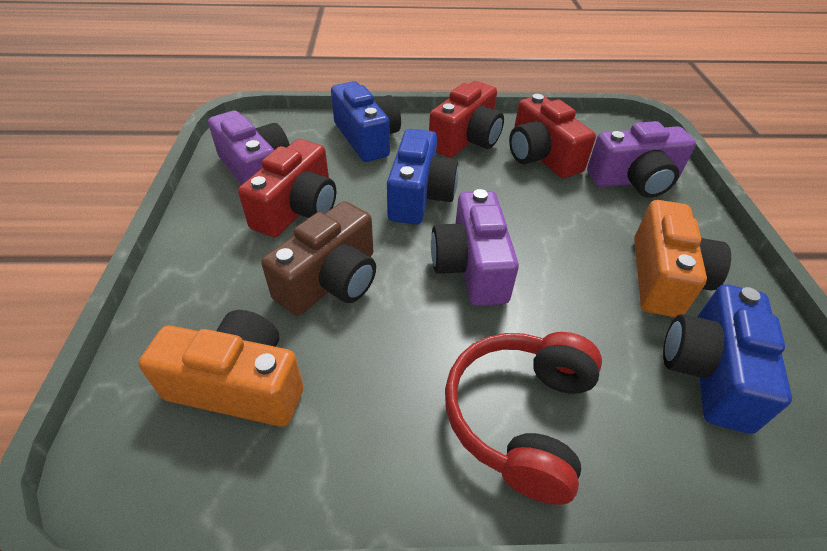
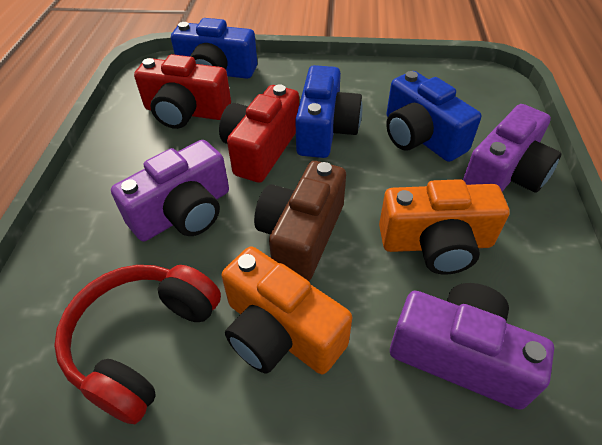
red camera: 3 -> 2

